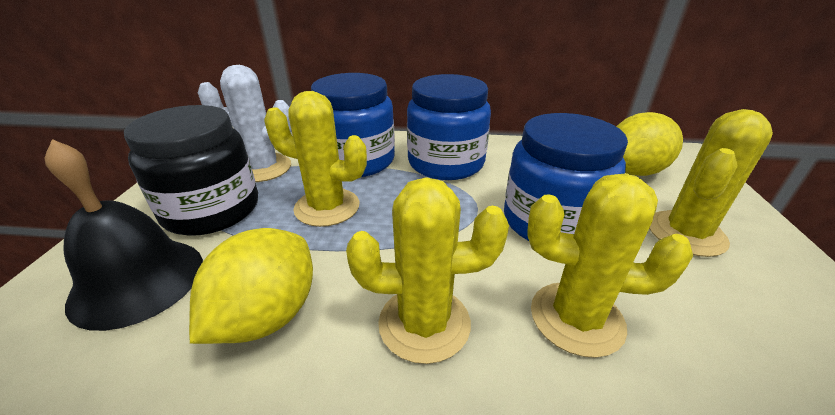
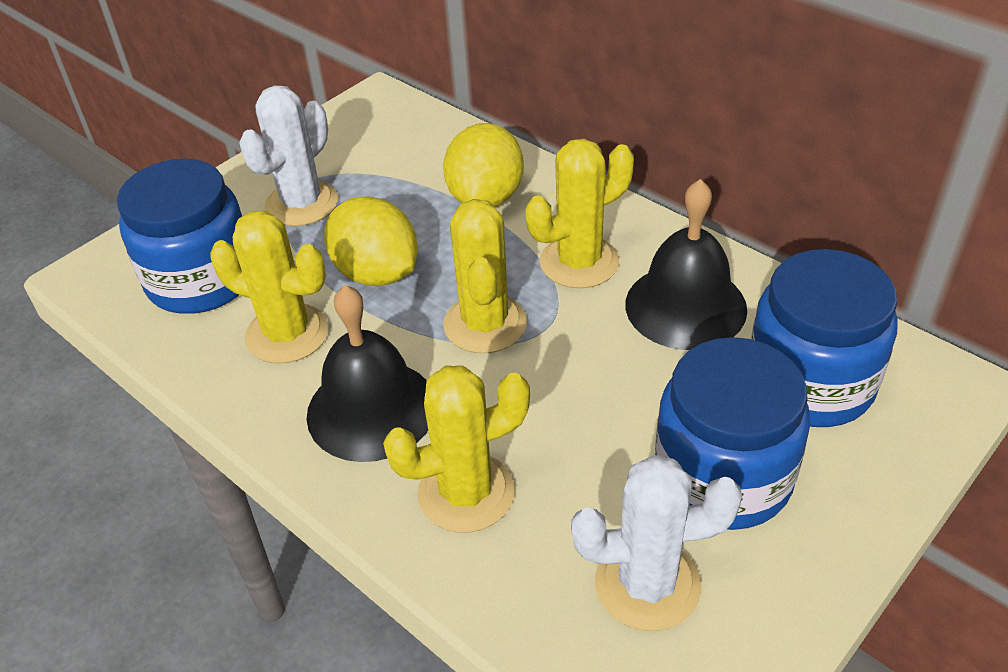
black bell: 1 -> 2
black jar: 1 -> 0
white cactus: 1 -> 2

